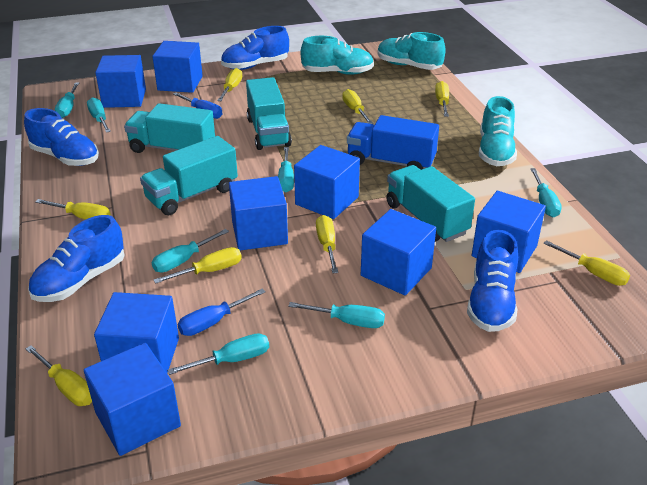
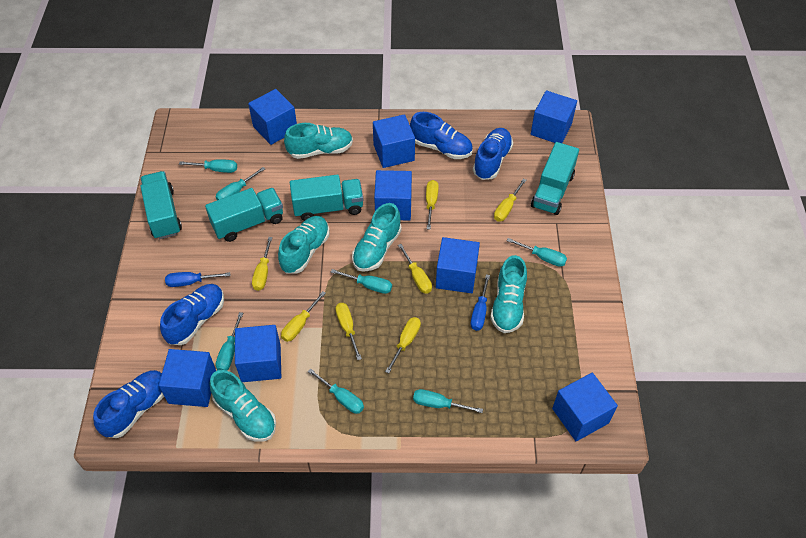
blue truck: 1 -> 0
turquoise shoe: 3 -> 5
yellow screwdriver: 8 -> 7

